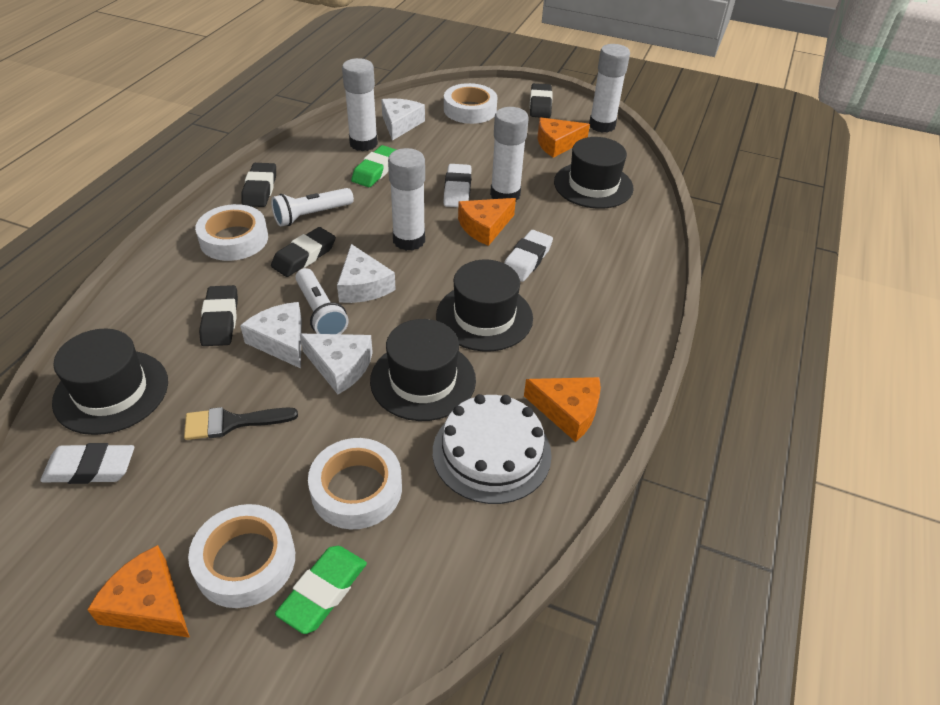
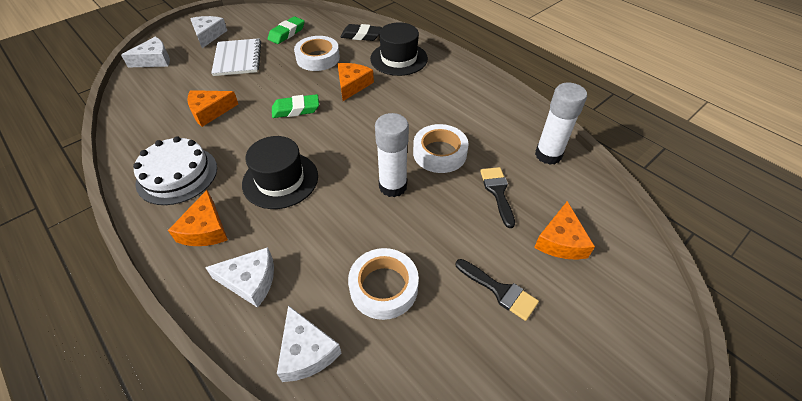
black brush: 1 -> 2
black eraser: 4 -> 1
black hat: 4 -> 2
white eraser: 3 -> 0
white flashlight: 2 -> 0
white glue stick: 4 -> 2
white notebook: 0 -> 1
white tape: 4 -> 3

